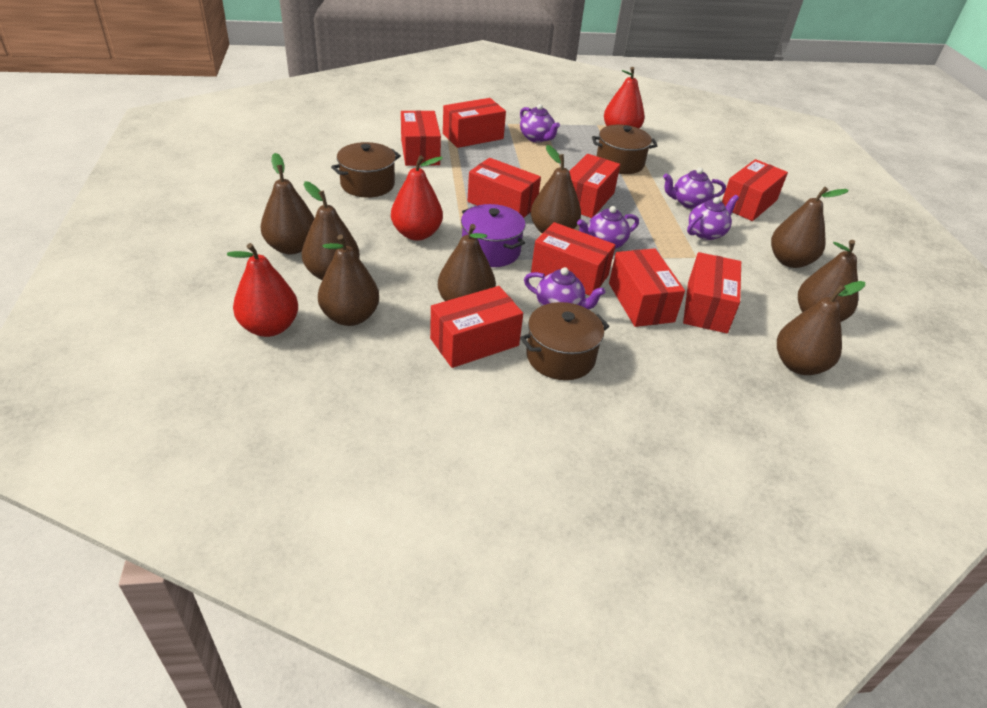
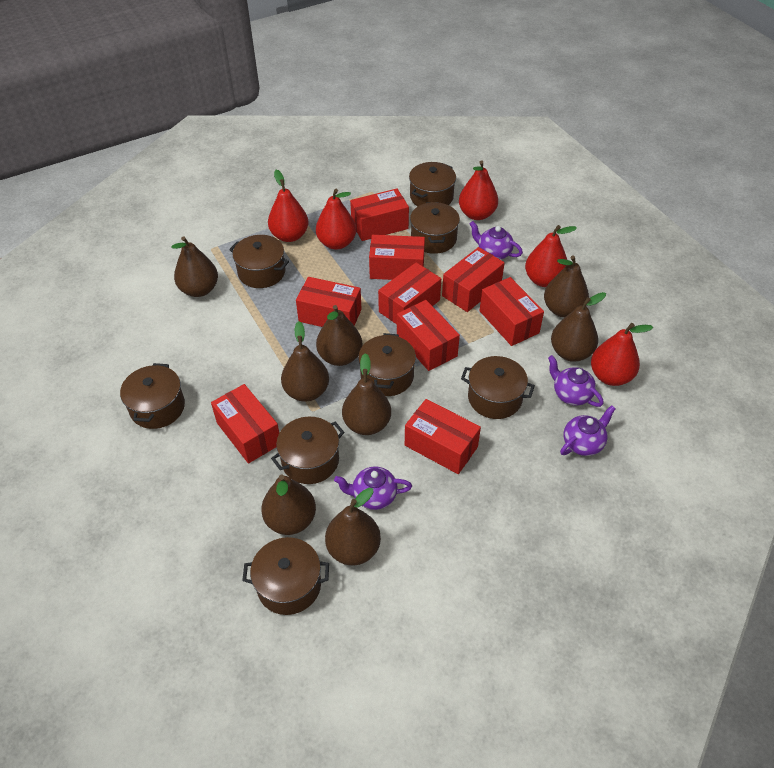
brown pot: 3 -> 8
purple pot: 1 -> 0
purple teapot: 5 -> 4
red pear: 3 -> 5

